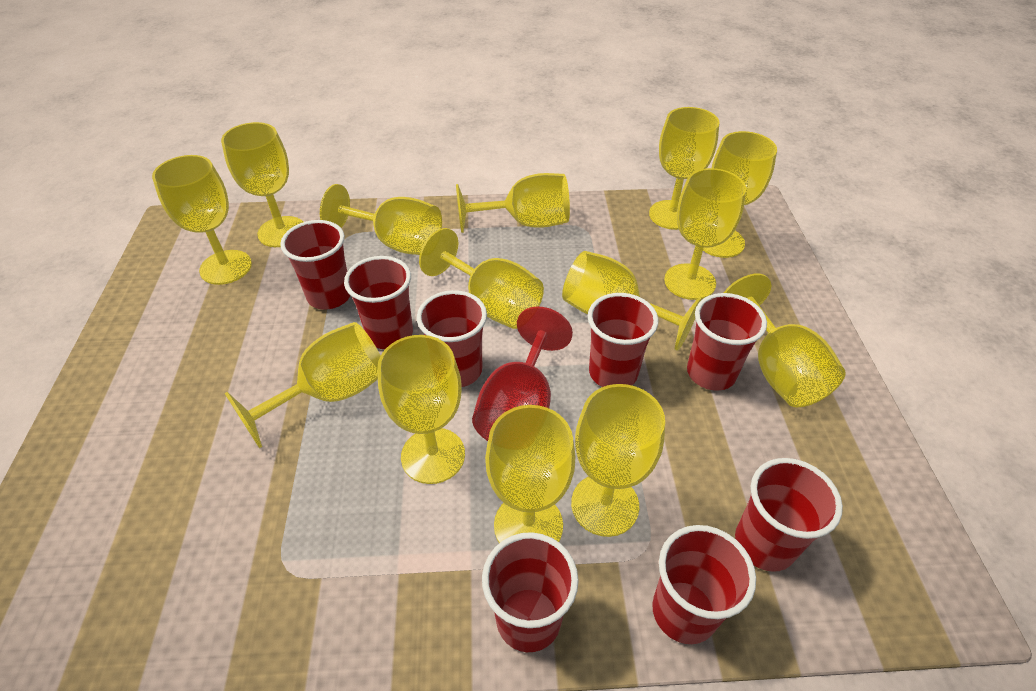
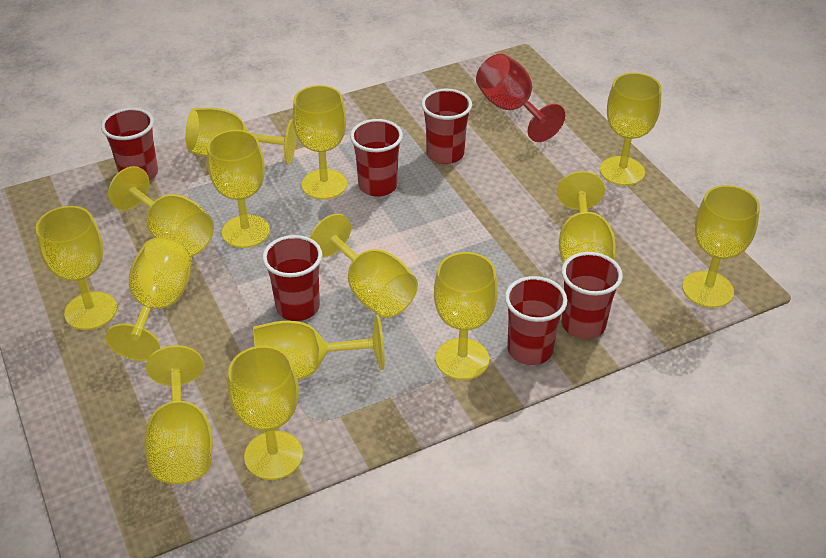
red cup: 8 -> 6

